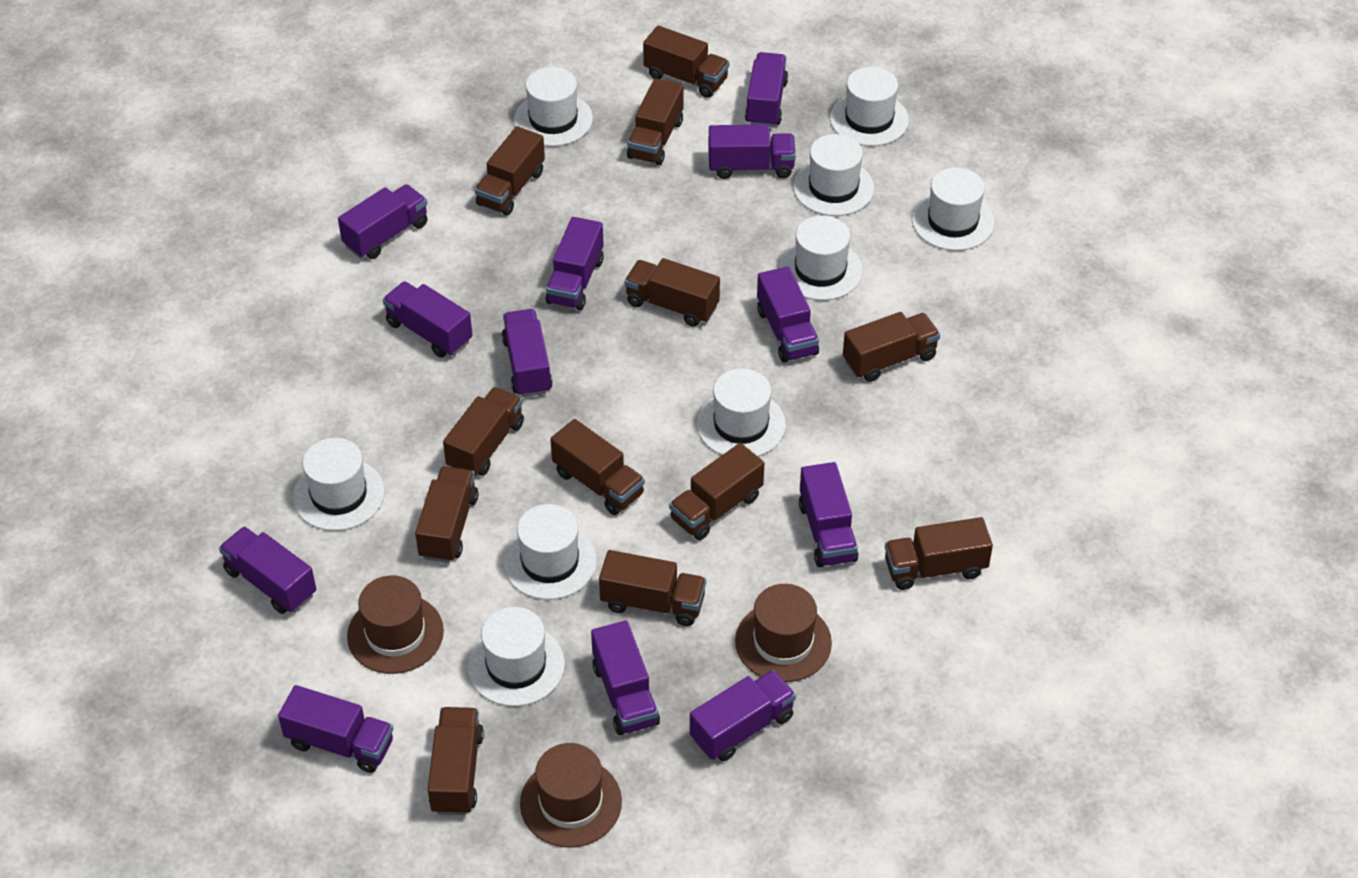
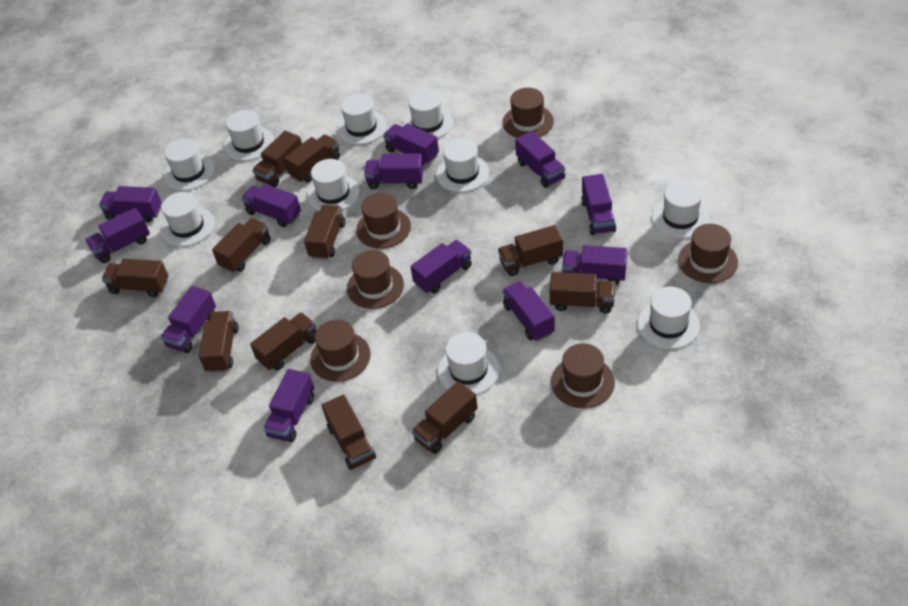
brown hat: 3 -> 6
brown truck: 12 -> 11
white hat: 9 -> 10

